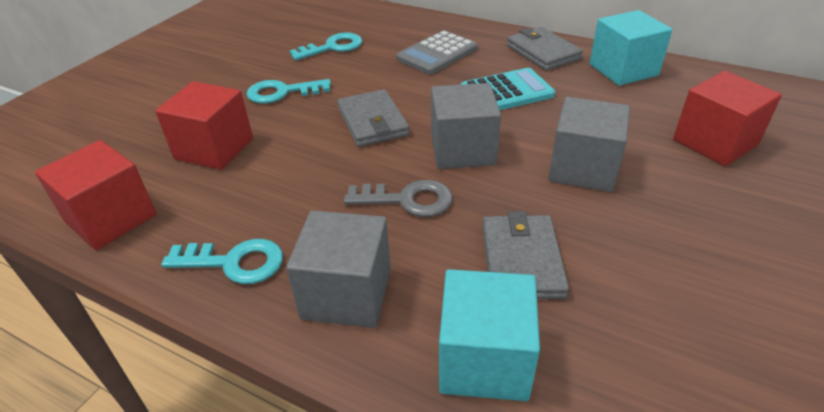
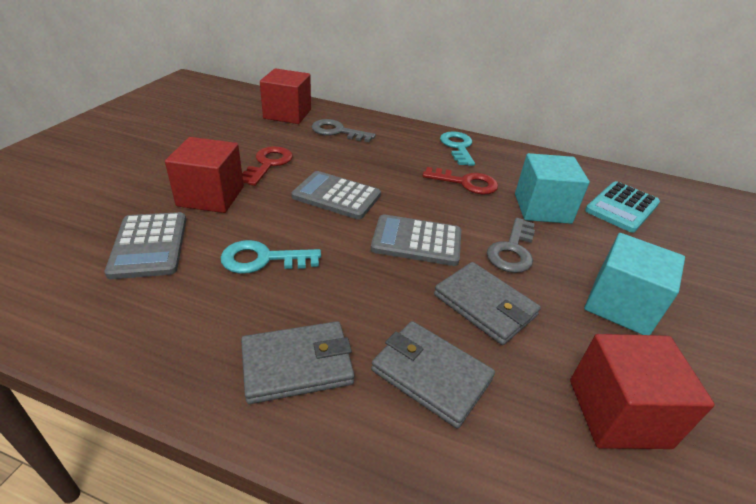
grey calculator: 1 -> 3
grey cube: 3 -> 0
grey key: 1 -> 2
red key: 0 -> 2
turquoise key: 3 -> 2

